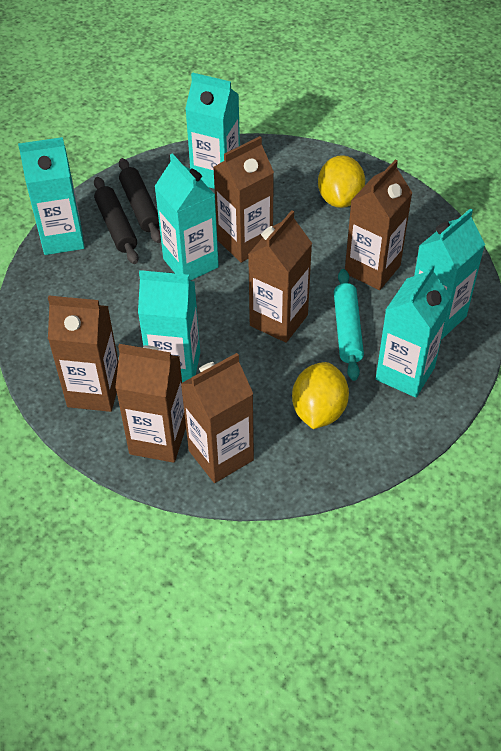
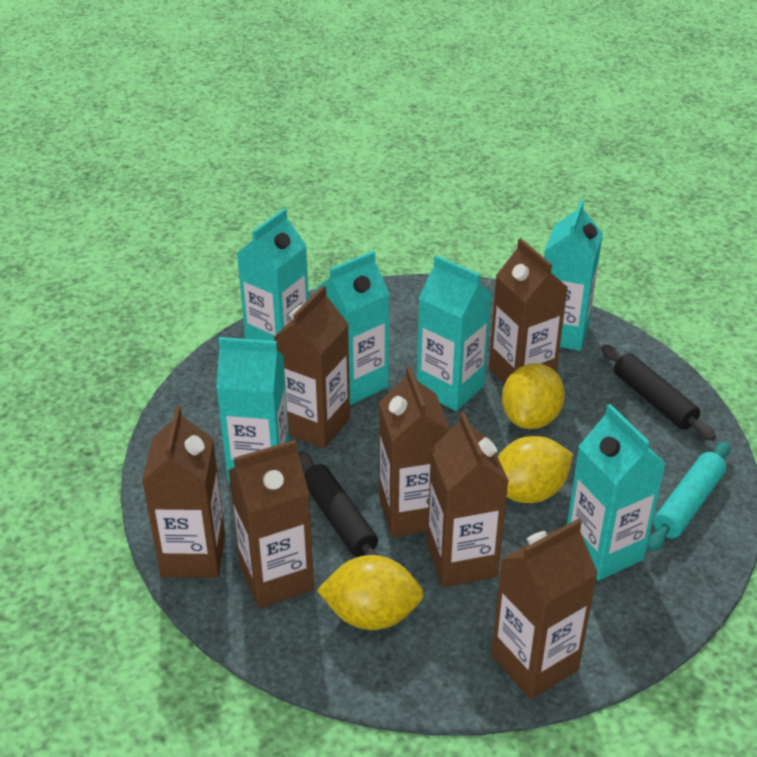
brown carton: 6 -> 7
yellow lemon: 2 -> 3

